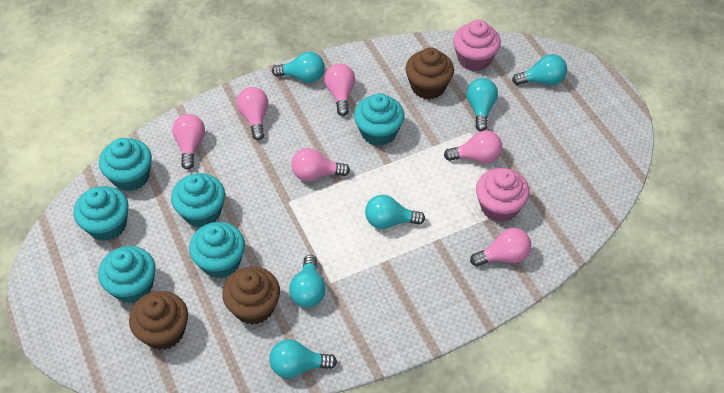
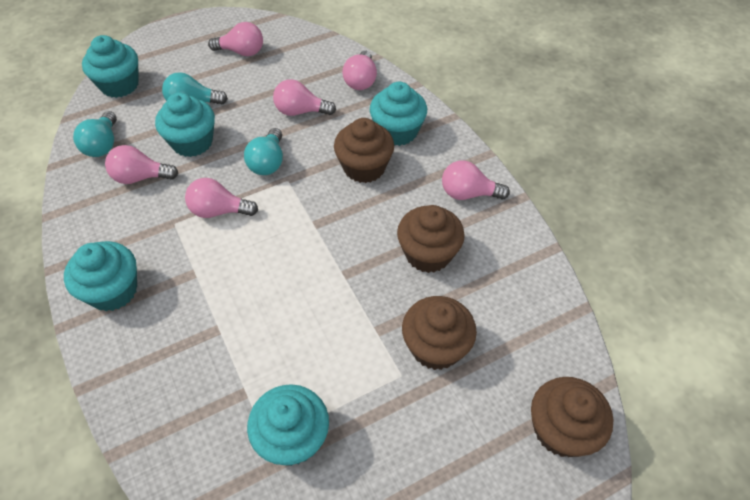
brown cupcake: 3 -> 4
pink cupcake: 2 -> 0
turquoise cupcake: 6 -> 5
turquoise light bulb: 6 -> 3

